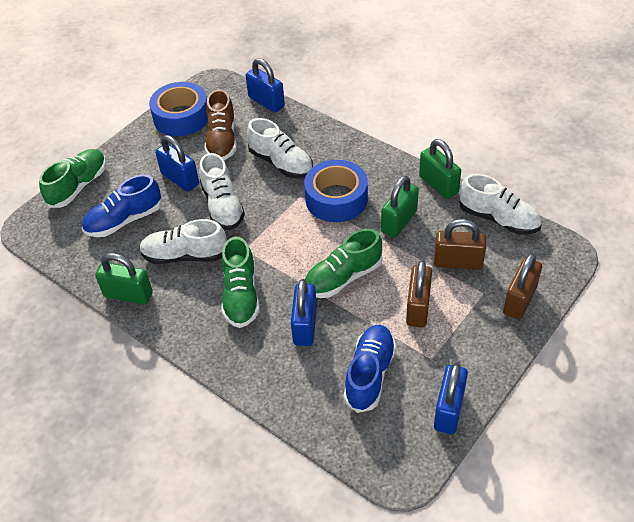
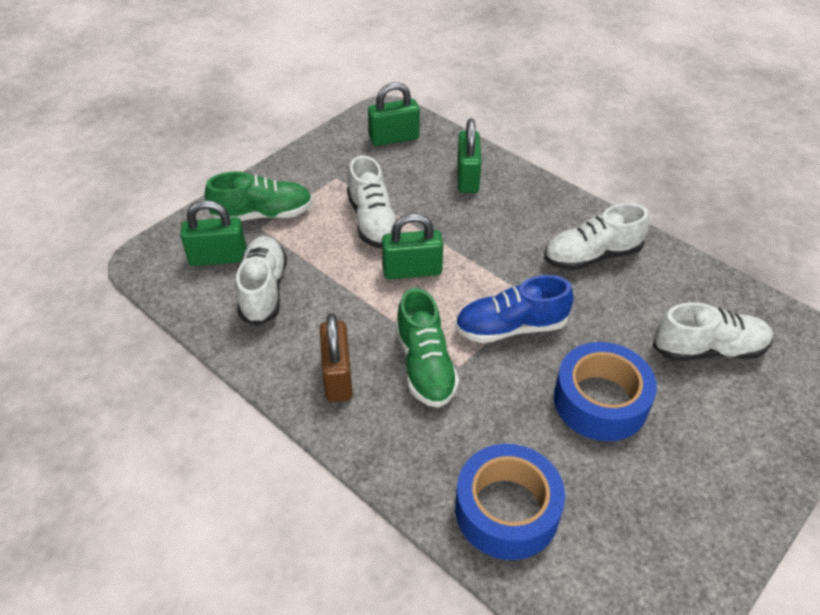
blue padlock: 4 -> 0
blue shoe: 2 -> 1
brown padlock: 3 -> 1
brown shoe: 1 -> 0
green padlock: 3 -> 4
green shoe: 3 -> 2

